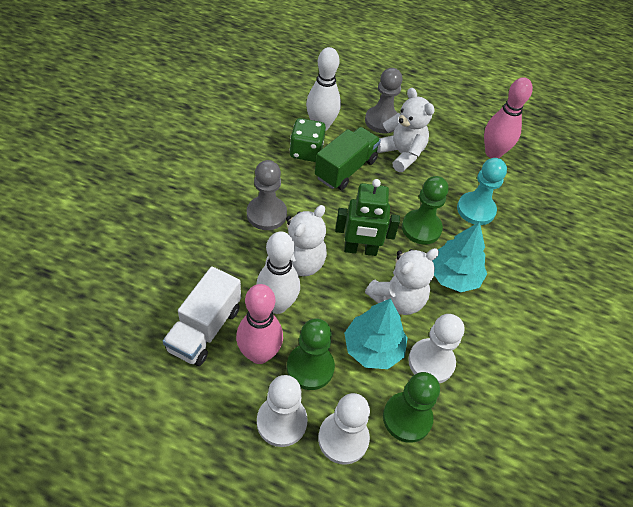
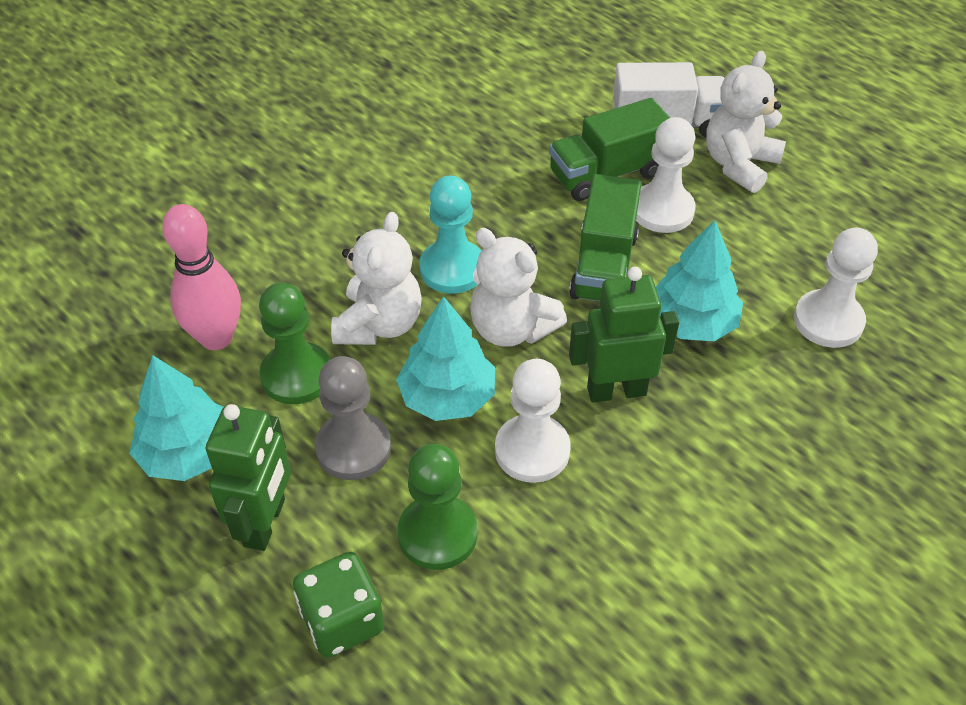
green pawn: 3 -> 2
green robot: 1 -> 2
green truck: 1 -> 2
grey pawn: 2 -> 1
pink bowling pin: 2 -> 1
turquoise tree: 2 -> 3
white bowling pin: 2 -> 0

